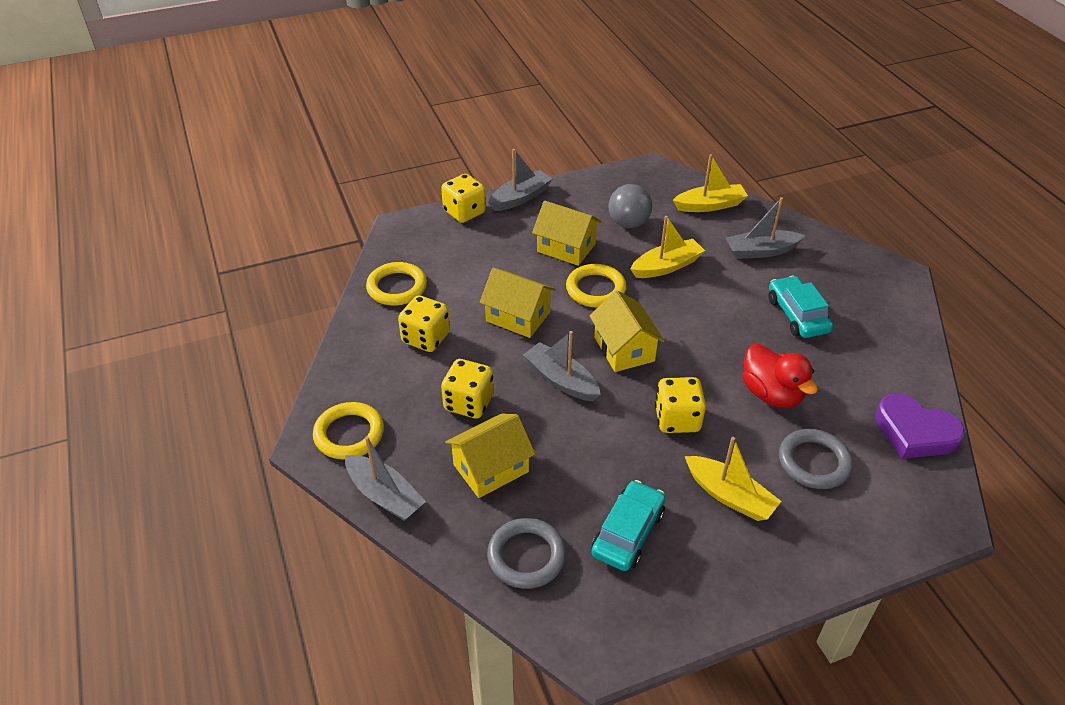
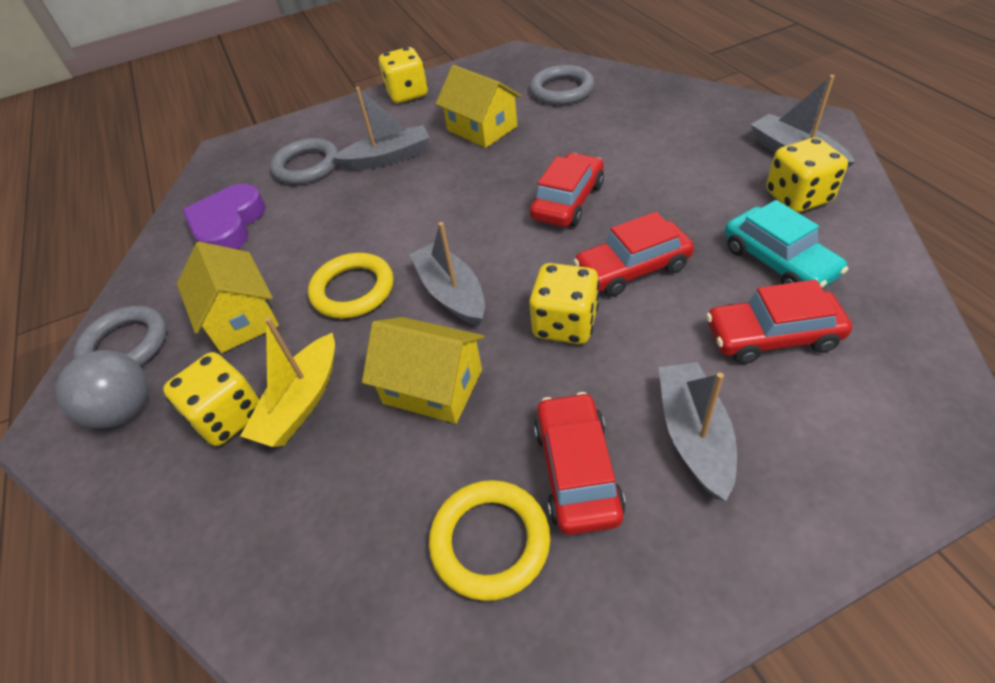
grey ring: 2 -> 3
red car: 0 -> 4
red duck: 1 -> 0
turquoise car: 2 -> 1
yellow boat: 3 -> 1
yellow house: 4 -> 3
yellow ring: 3 -> 2

